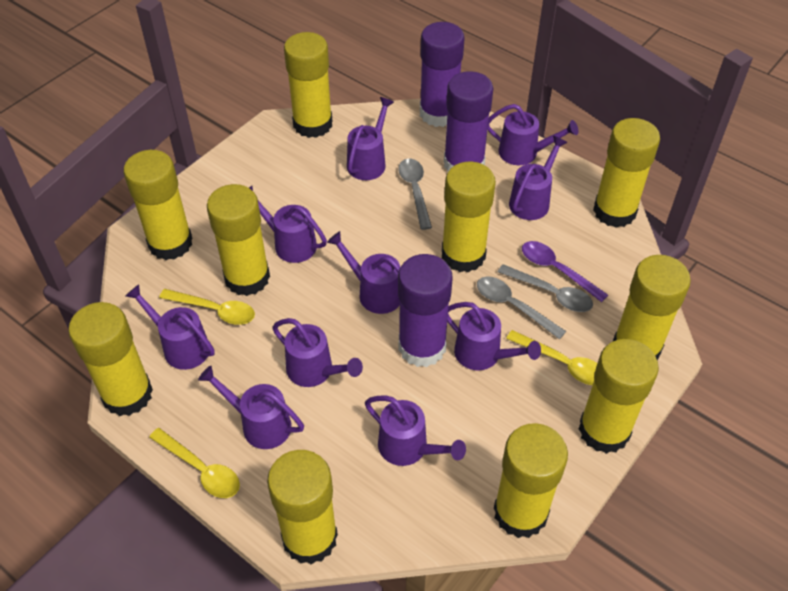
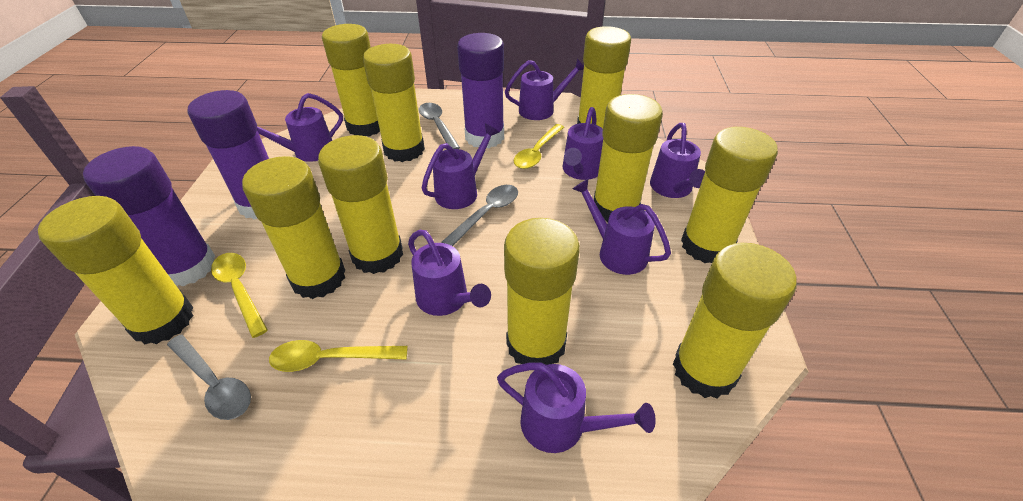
purple spoon: 1 -> 0
purple watering can: 10 -> 8

